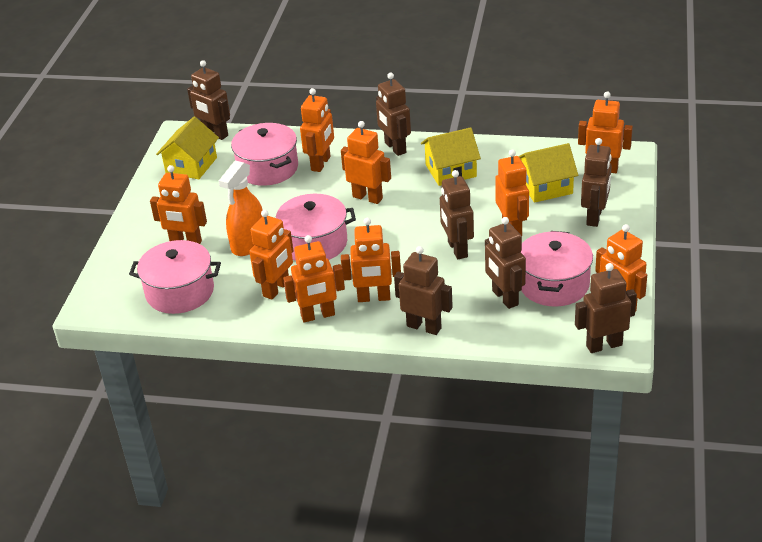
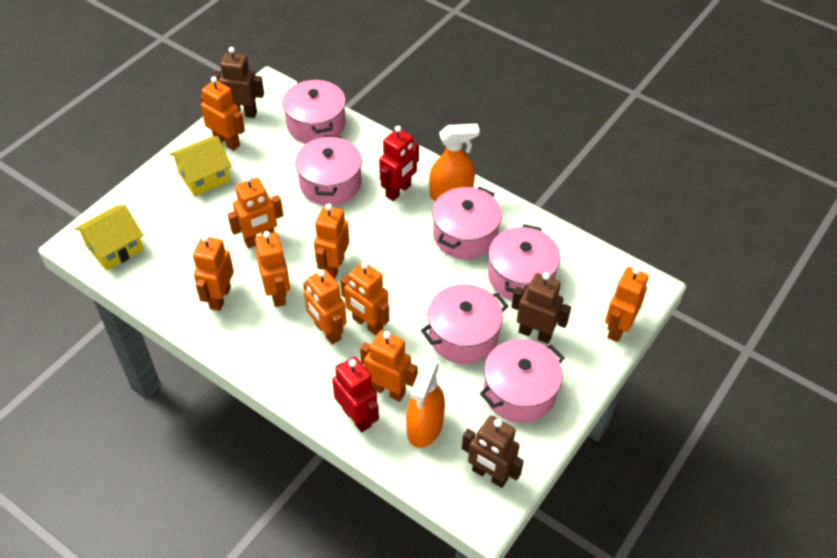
brown robot: 7 -> 3
orange spray bottle: 1 -> 2
pink pot: 4 -> 6
red robot: 0 -> 2
yellow house: 3 -> 2

